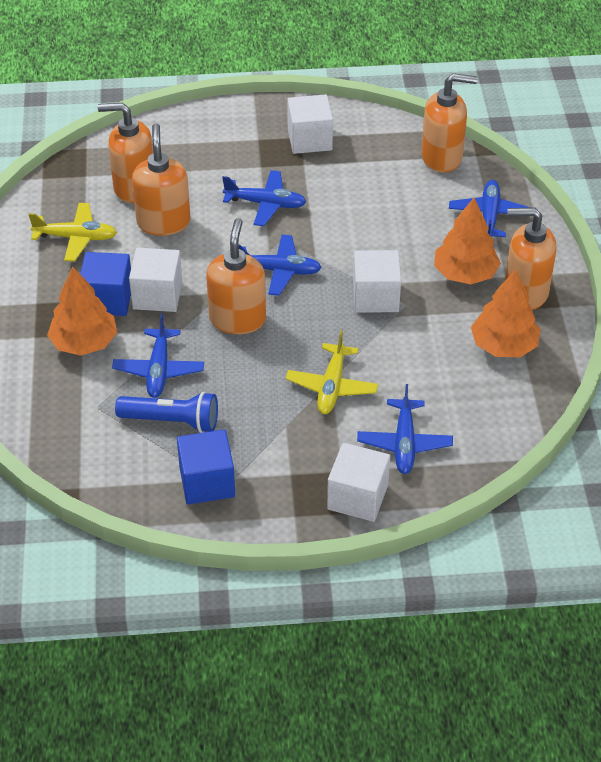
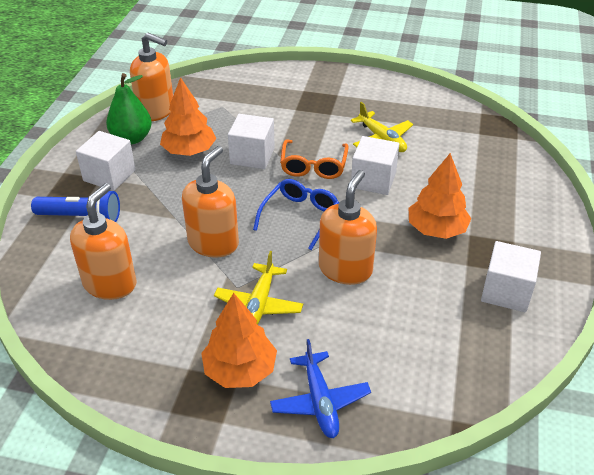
blue cube: 2 -> 0
blue glasses: 0 -> 1
blue plane: 5 -> 1
green pear: 0 -> 1
orange glasses: 0 -> 1
orange soap dispenser: 5 -> 4

